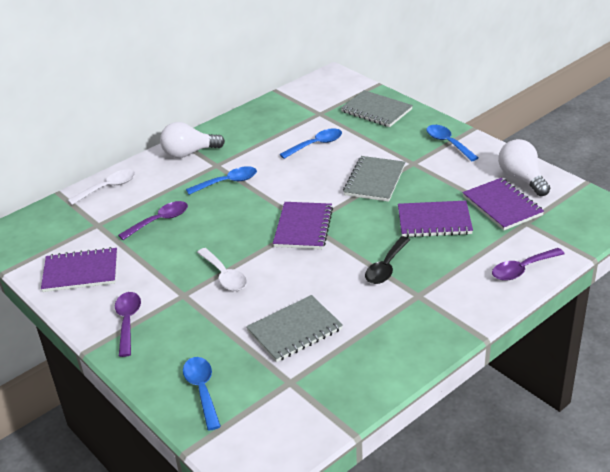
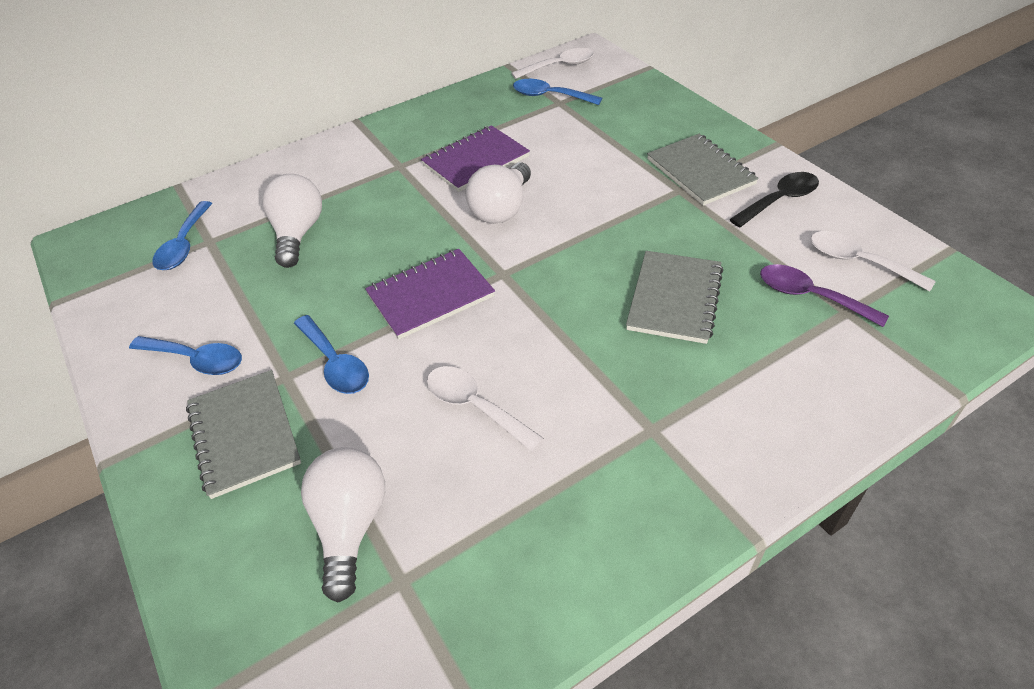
purple notebook: 4 -> 2
purple spoon: 3 -> 1
white light bulb: 2 -> 3
white spoon: 2 -> 3

